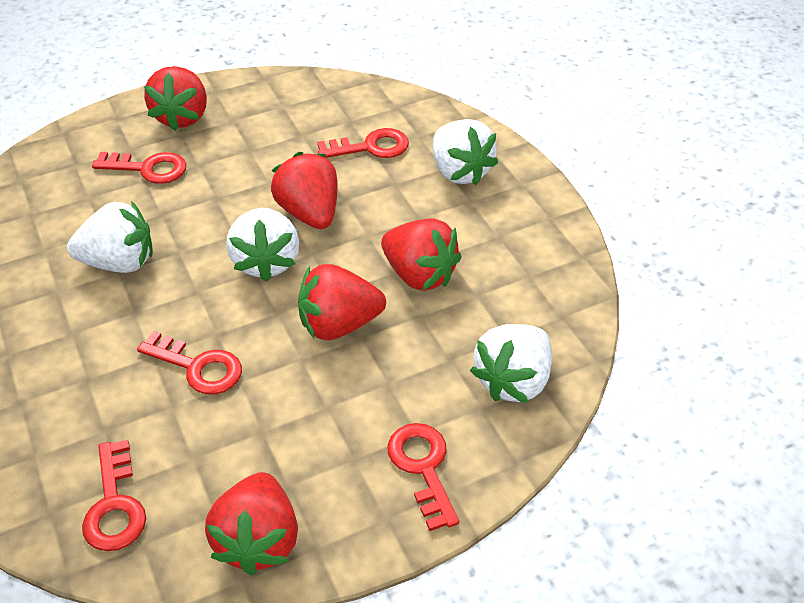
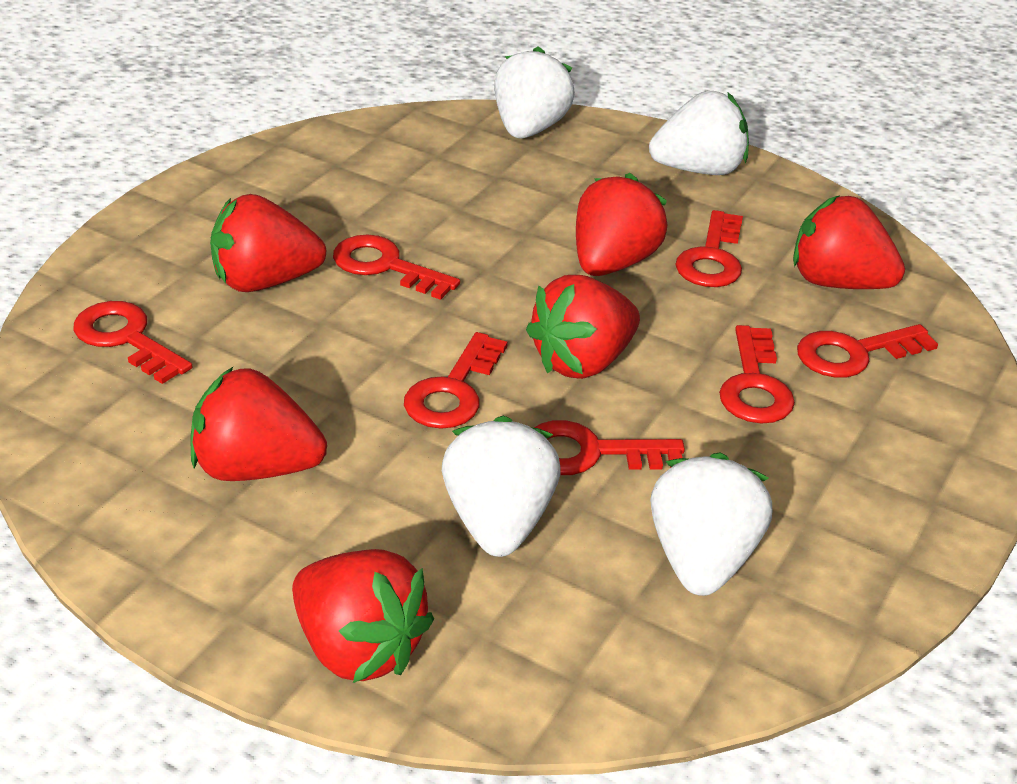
red key: 5 -> 7
red strawberry: 5 -> 6

